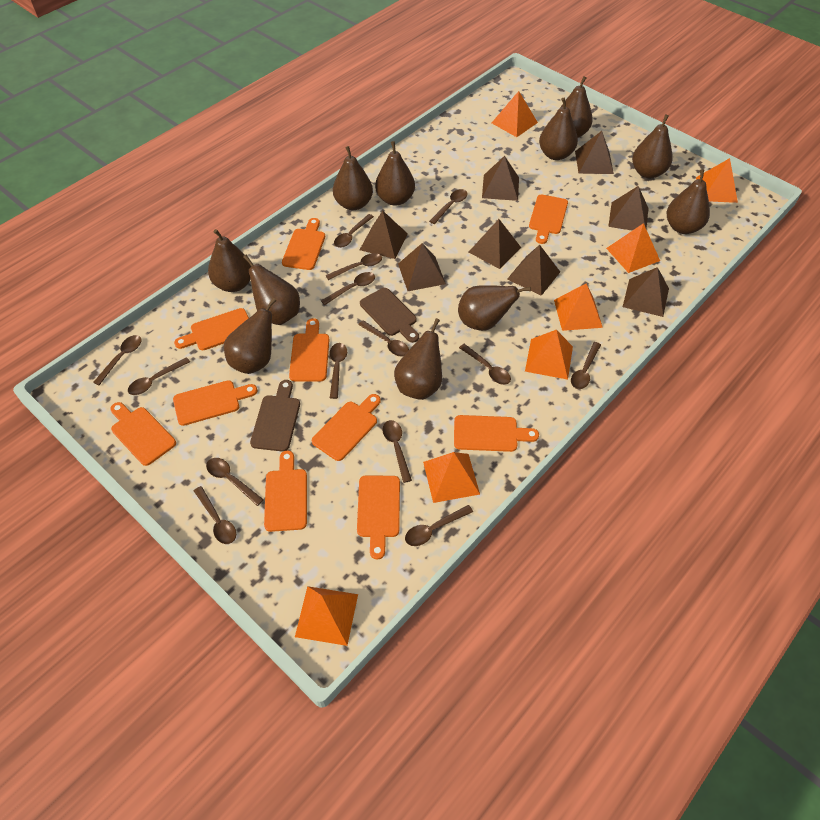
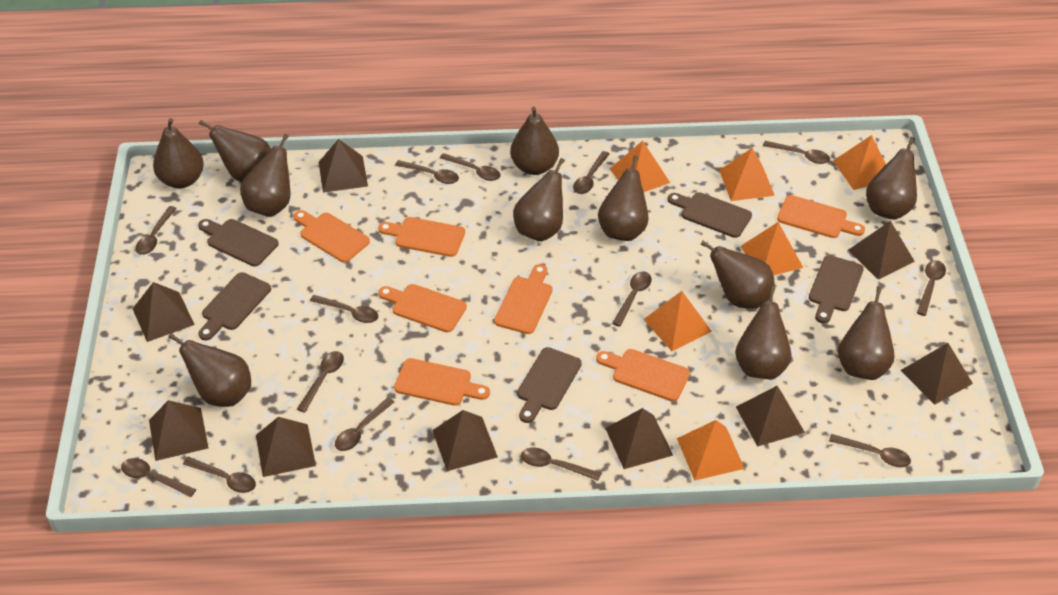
brown cutting board: 2 -> 5
brown pyramid: 8 -> 9
orange cutting board: 10 -> 7
orange pyramid: 7 -> 6

